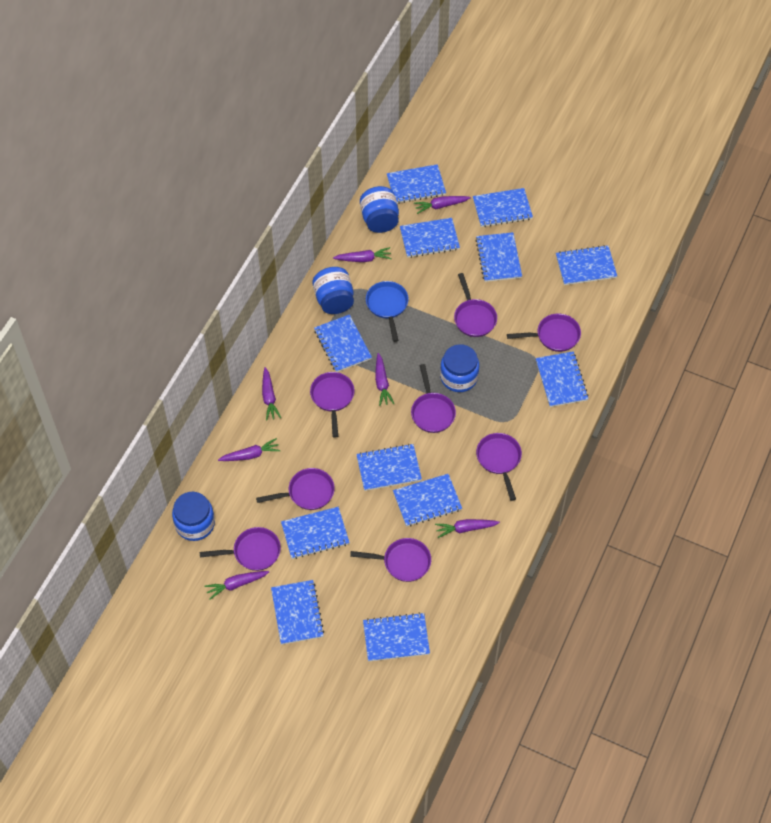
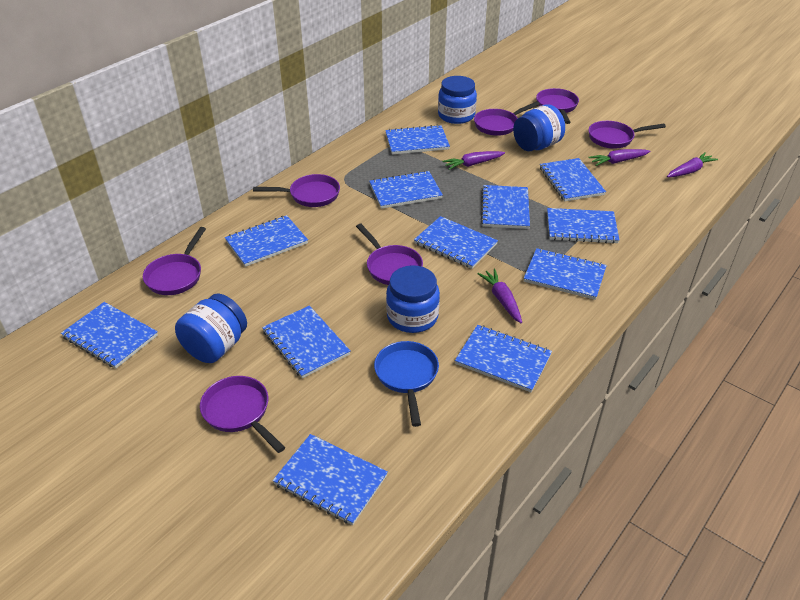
purple carrot: 7 -> 4
purple pan: 8 -> 7

